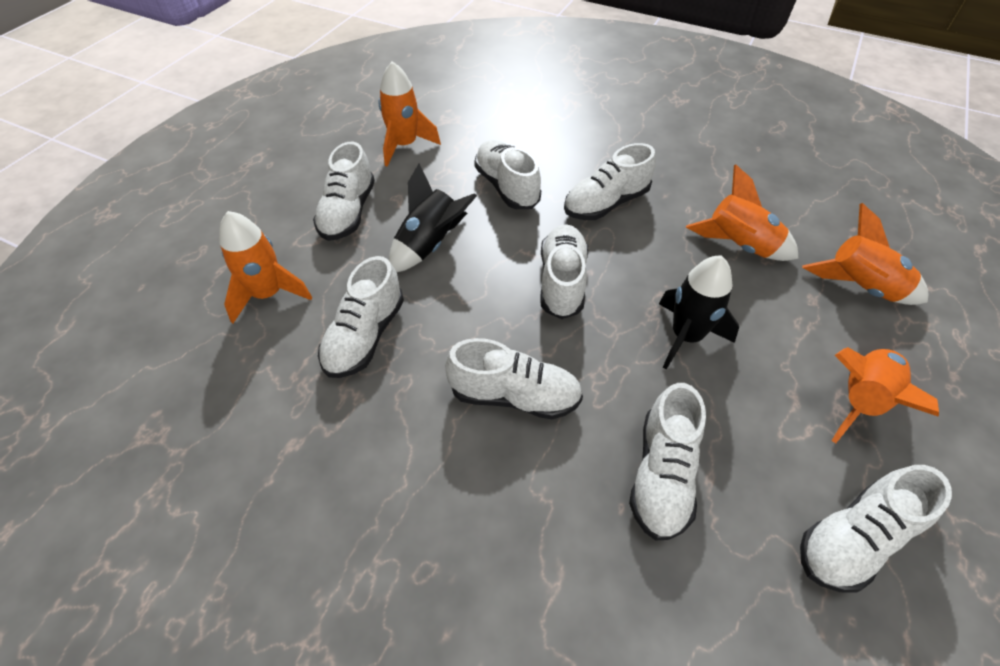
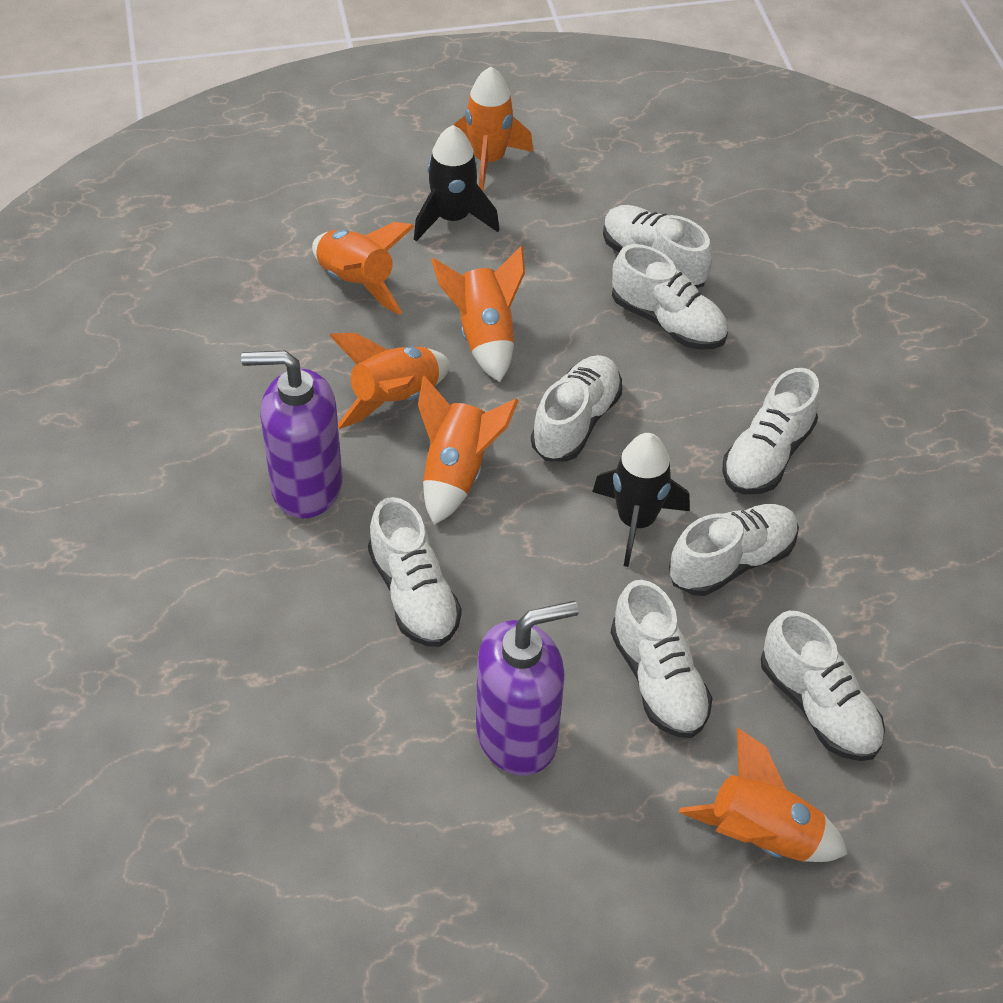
orange rocket: 5 -> 6
purple soap dispenser: 0 -> 2

